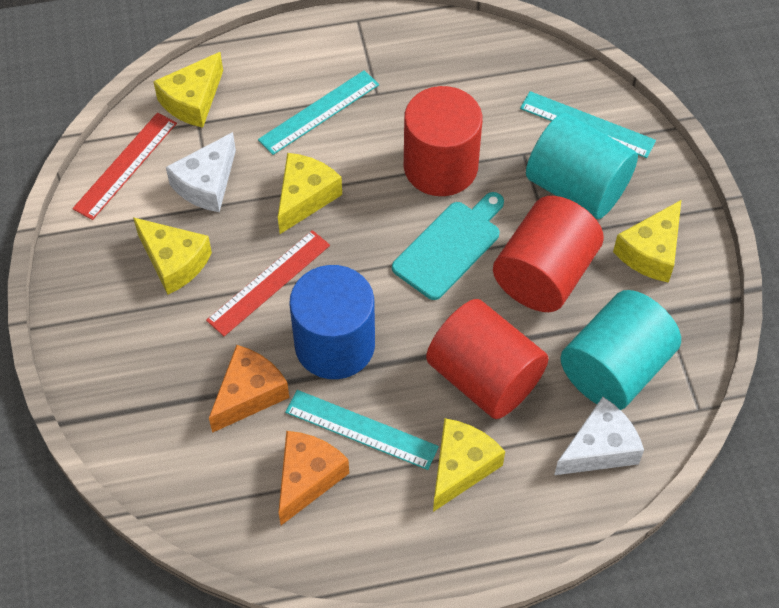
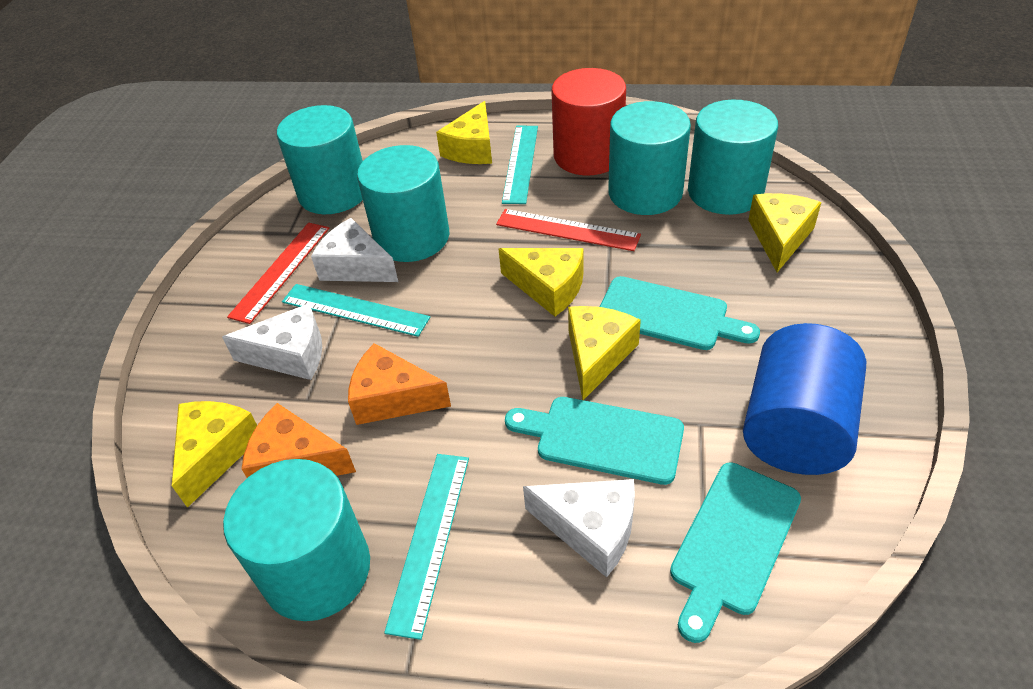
red cylinder: 3 -> 1
turquoise cutting board: 1 -> 3
turquoise cylinder: 2 -> 5
white cheese: 2 -> 3

